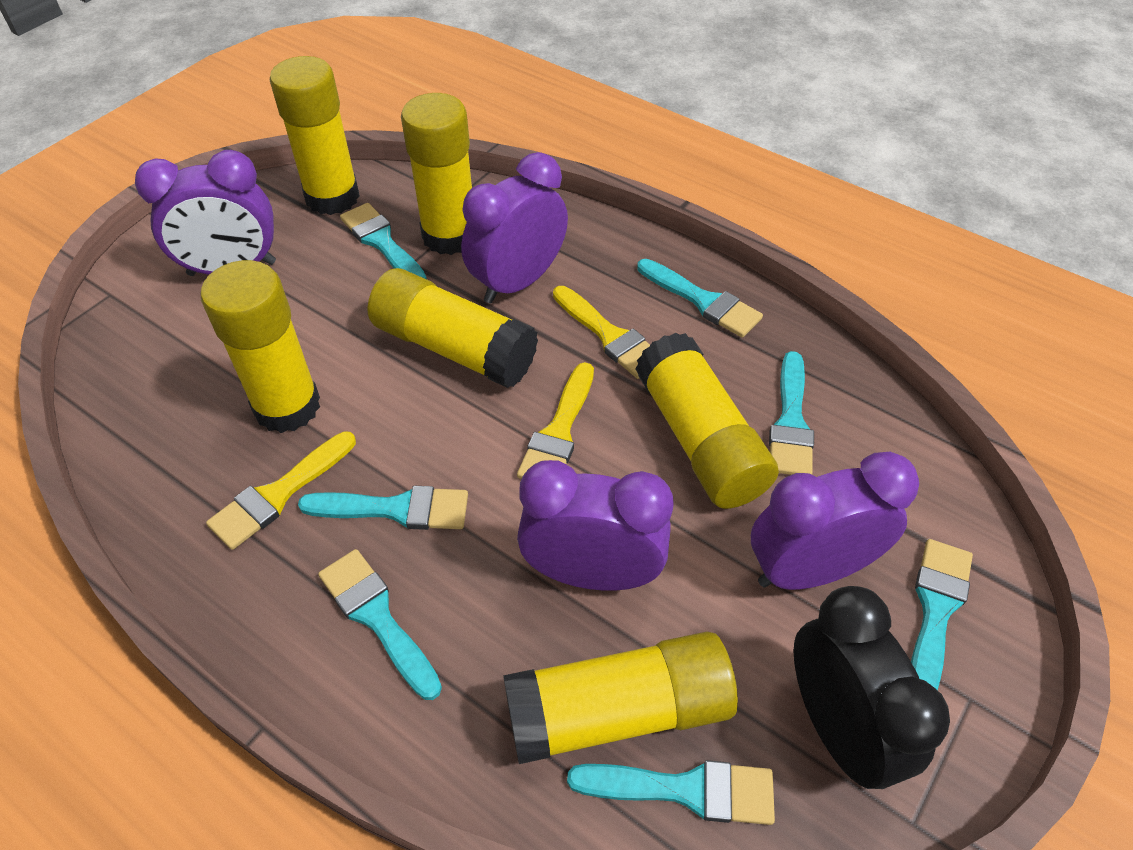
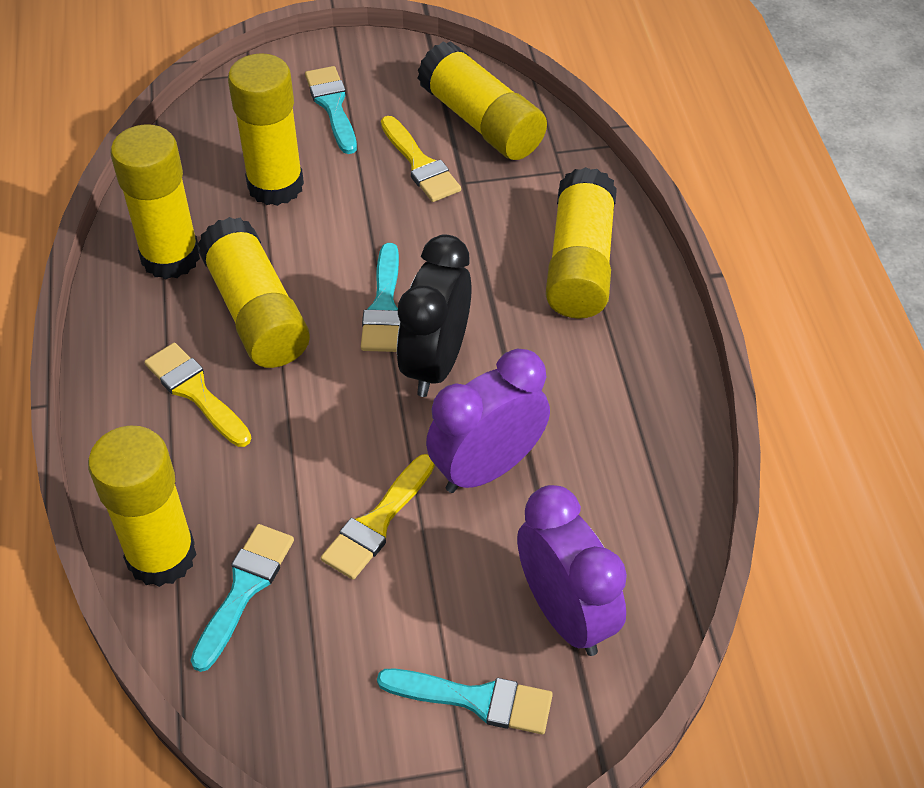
purple clock: 4 -> 2
turquoise brush: 7 -> 4

